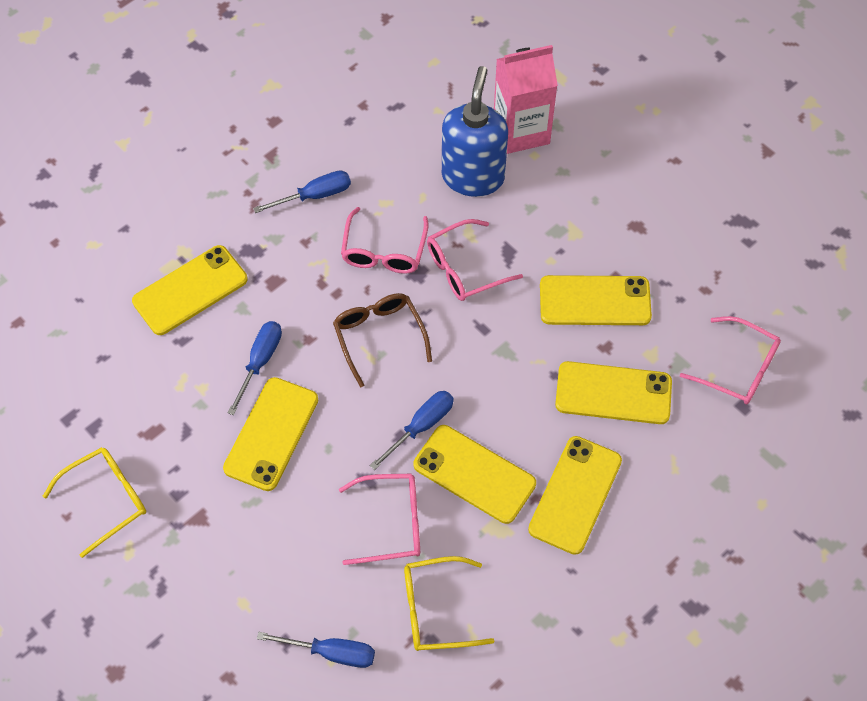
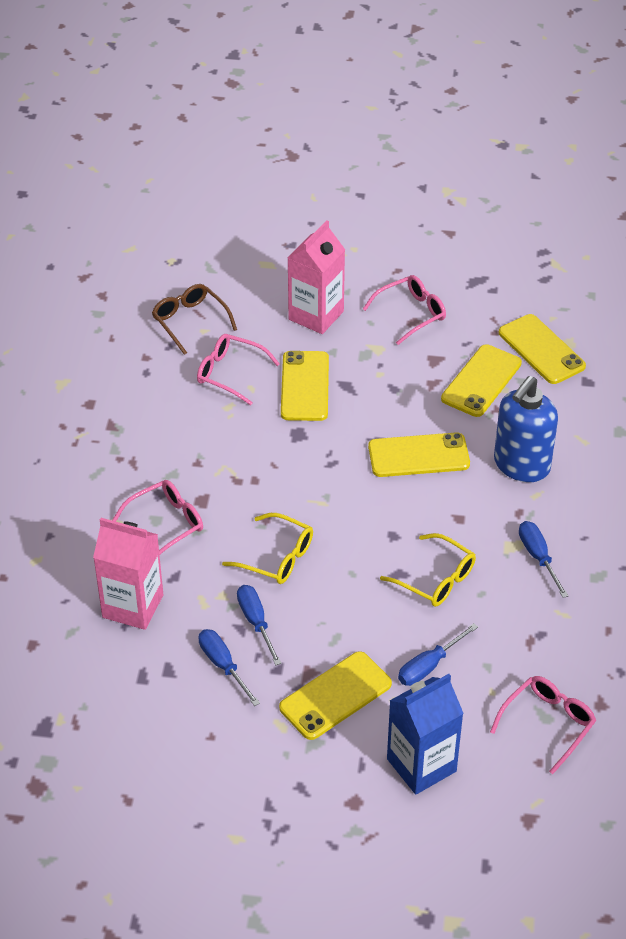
blue carton: 0 -> 1
pink carton: 1 -> 2
yellow phone: 6 -> 5

